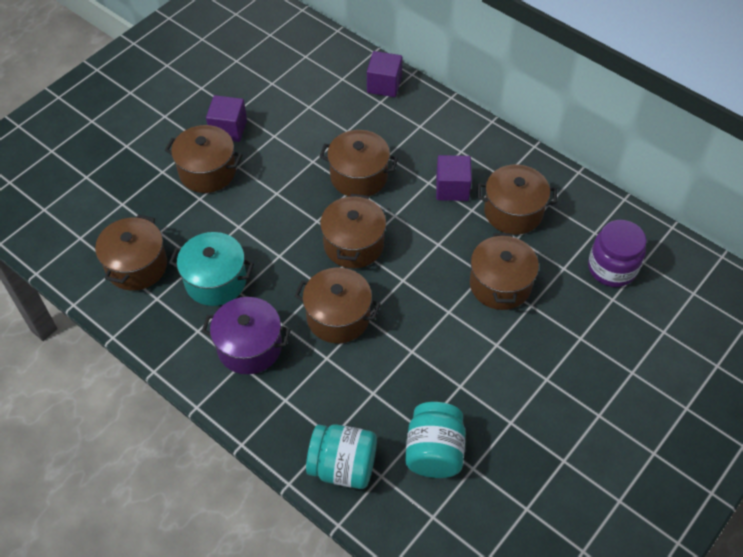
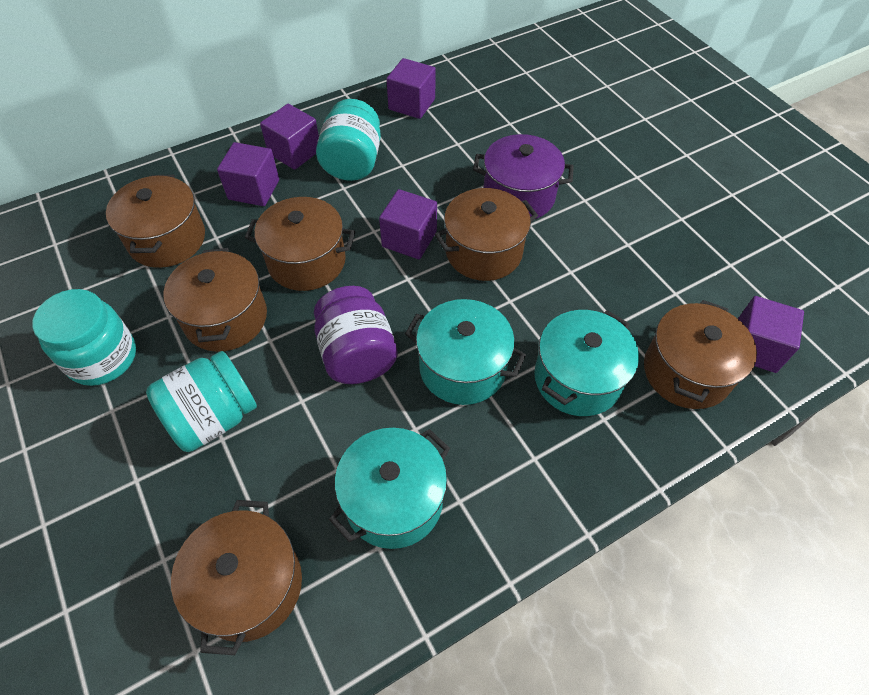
brown pot: 7 -> 6
purple cube: 3 -> 5
turquoise jar: 2 -> 3
turquoise pot: 1 -> 3

